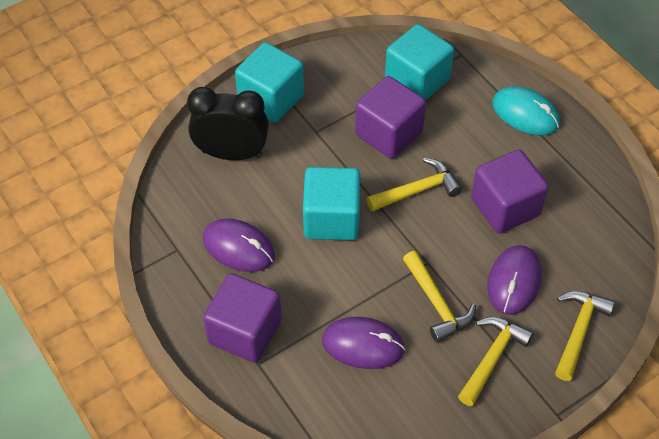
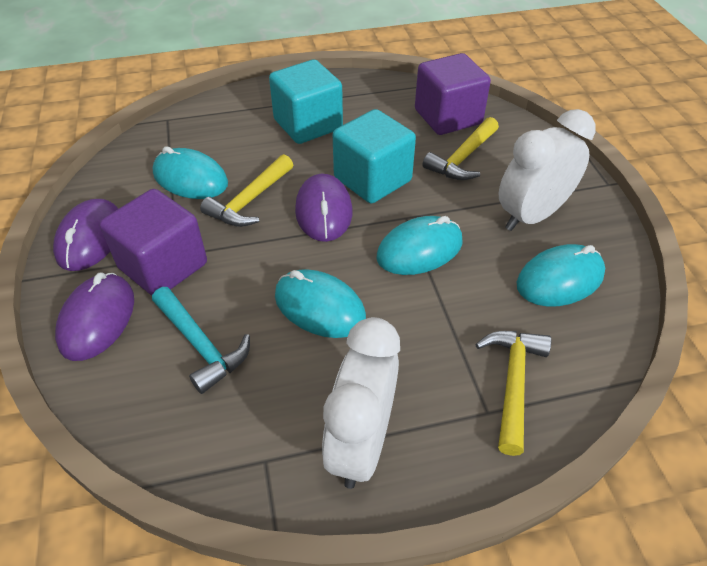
black clock: 1 -> 0
purple cube: 3 -> 2
turquoise cube: 3 -> 2
turquoise hammer: 0 -> 1
turquoise mouse: 1 -> 4
white clock: 0 -> 2
yellow hammer: 4 -> 3

